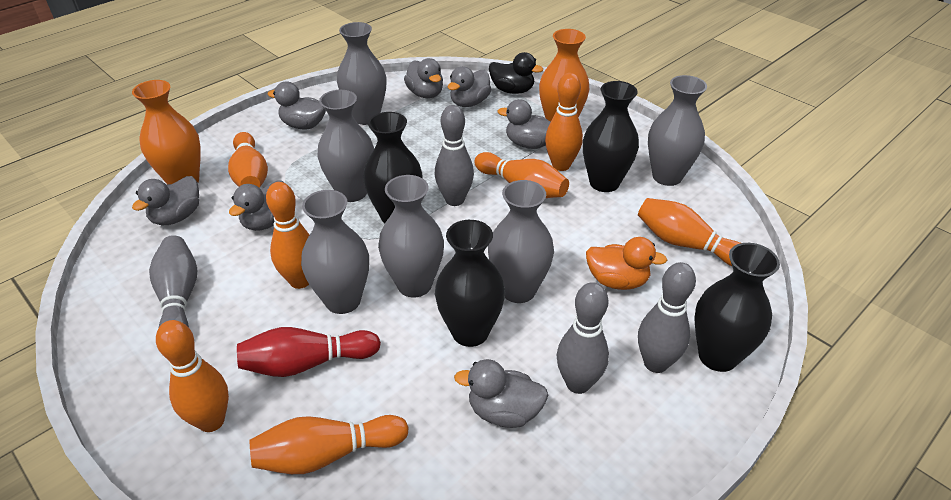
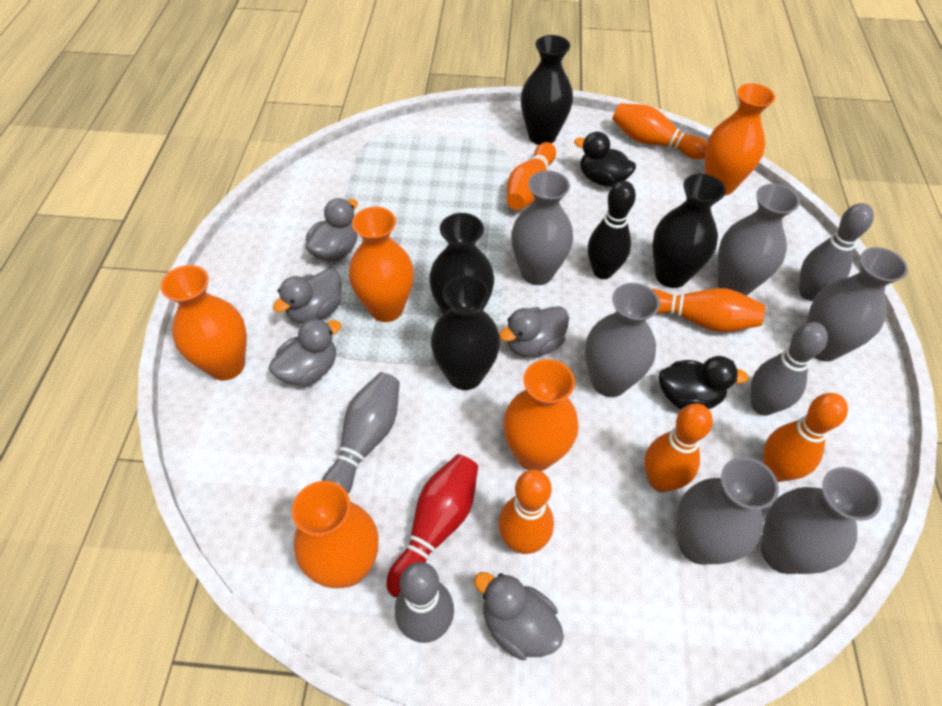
black bowling pin: 0 -> 1
black duck: 1 -> 2
grey duck: 7 -> 5
orange bowling pin: 7 -> 6
orange duck: 1 -> 0
orange vase: 2 -> 5

